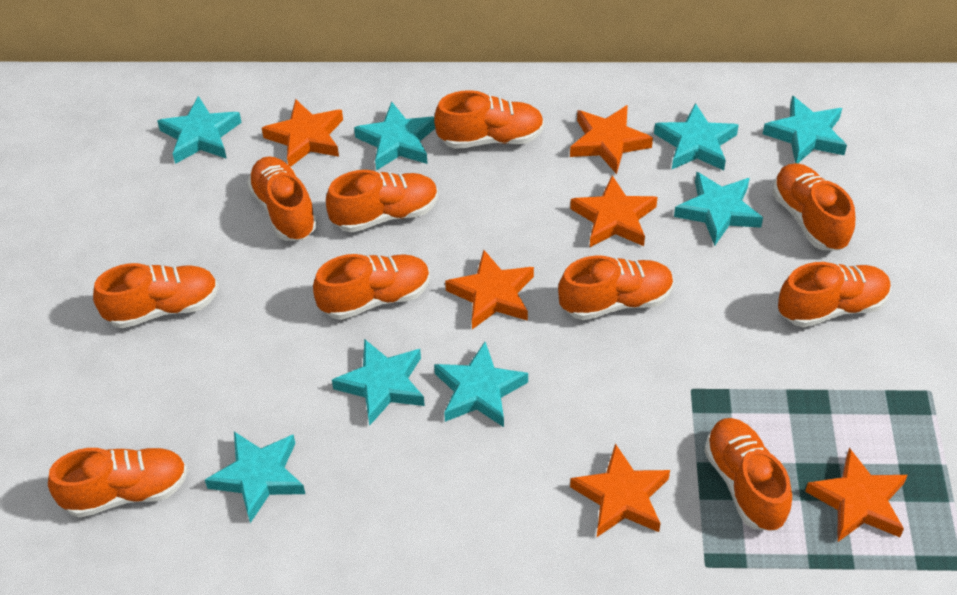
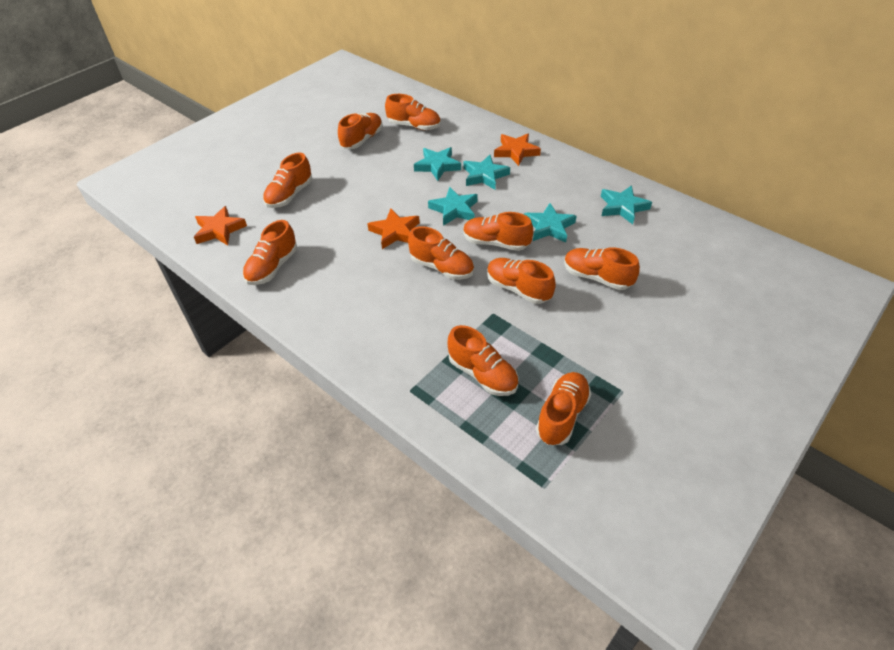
orange star: 6 -> 3
turquoise star: 8 -> 5

